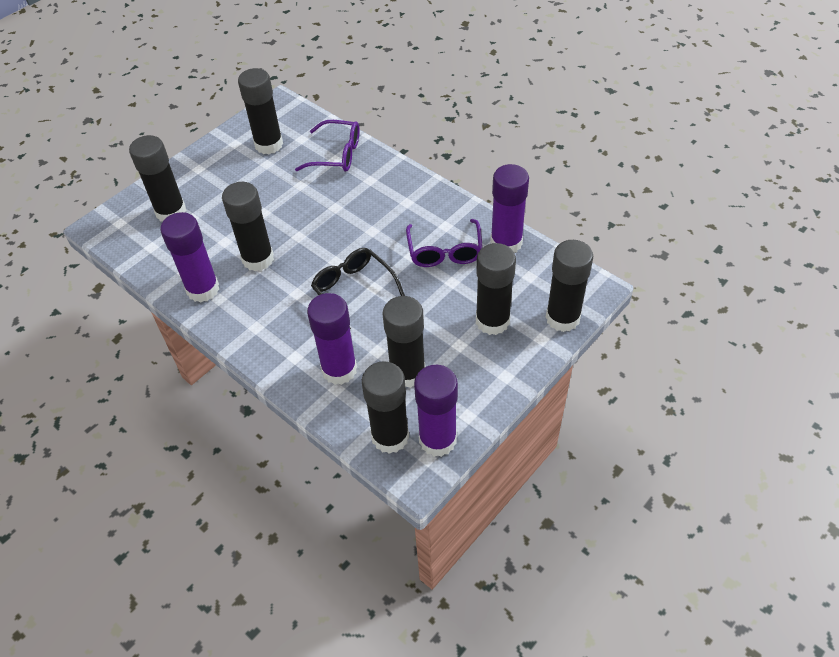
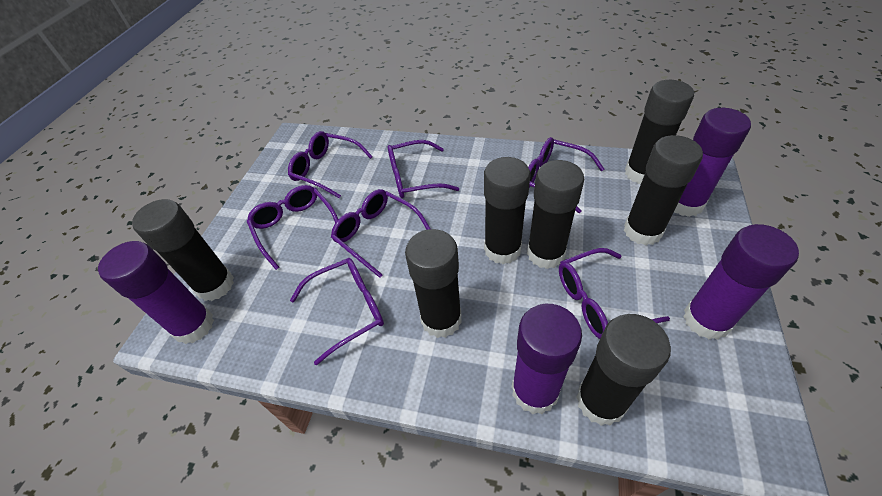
black glasses: 1 -> 0
purple glasses: 2 -> 7

